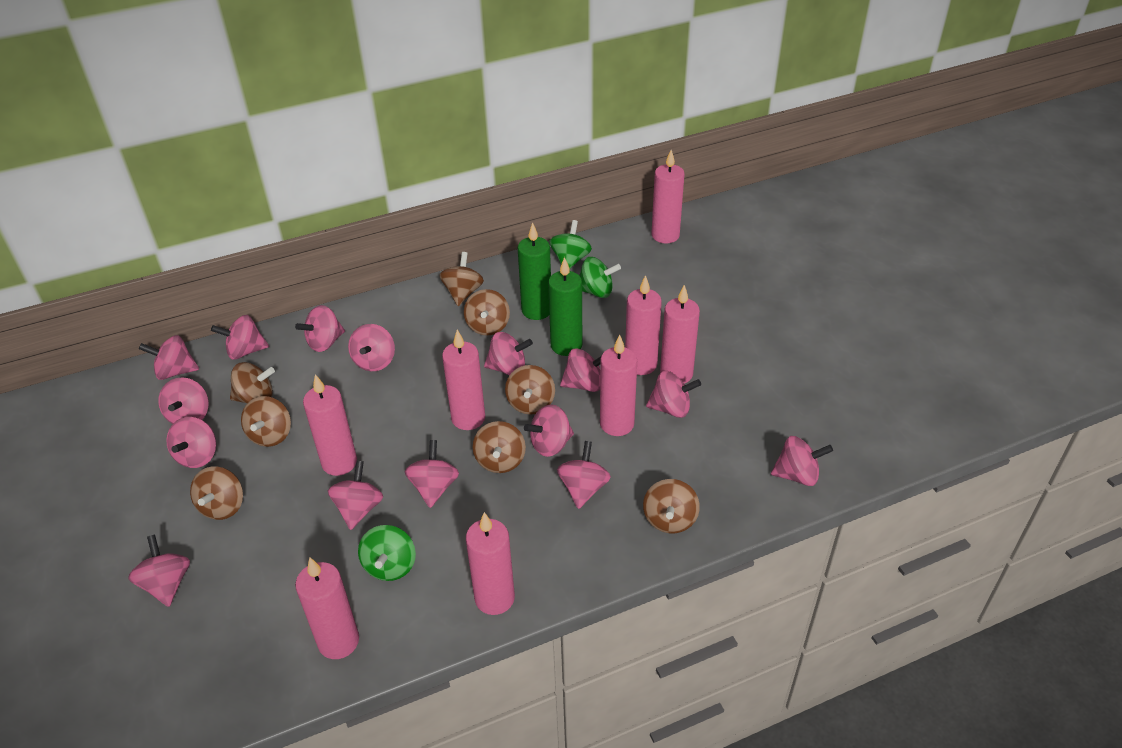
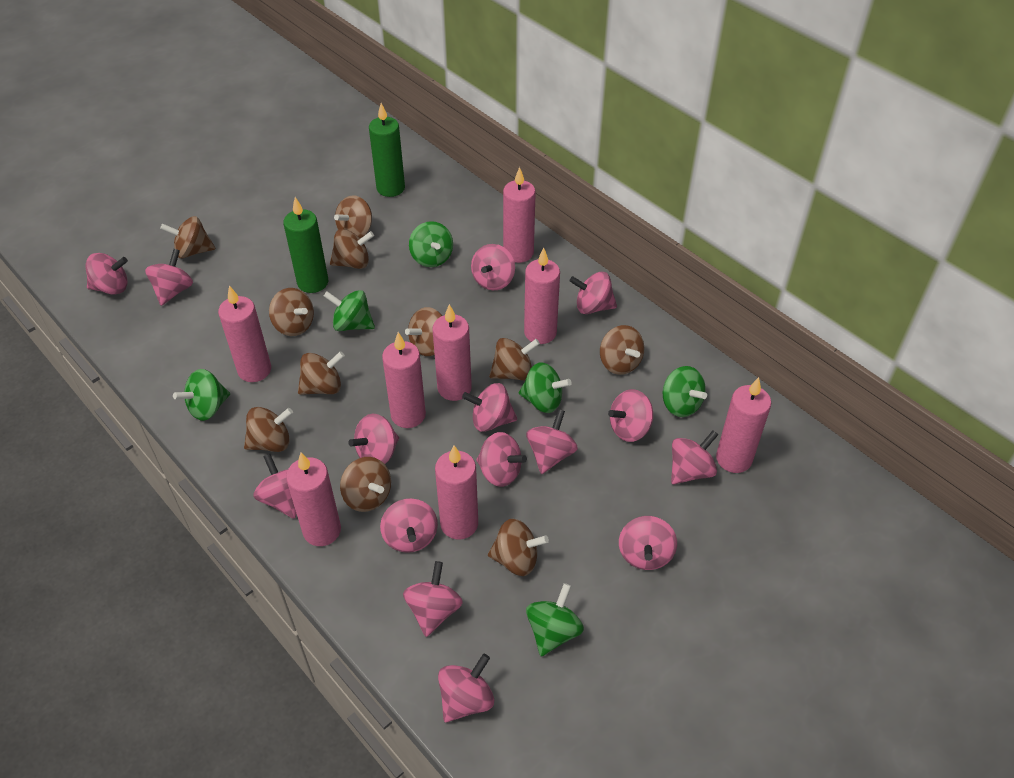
brown spinning top: 8 -> 11
green spinning top: 3 -> 6

